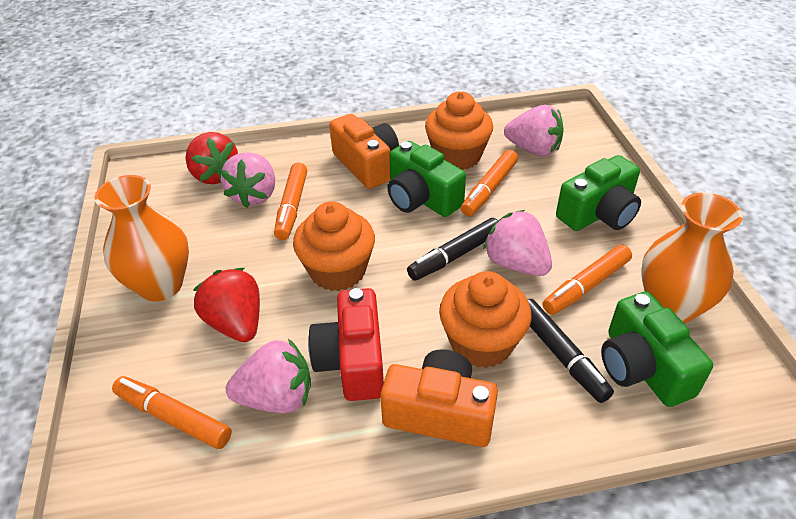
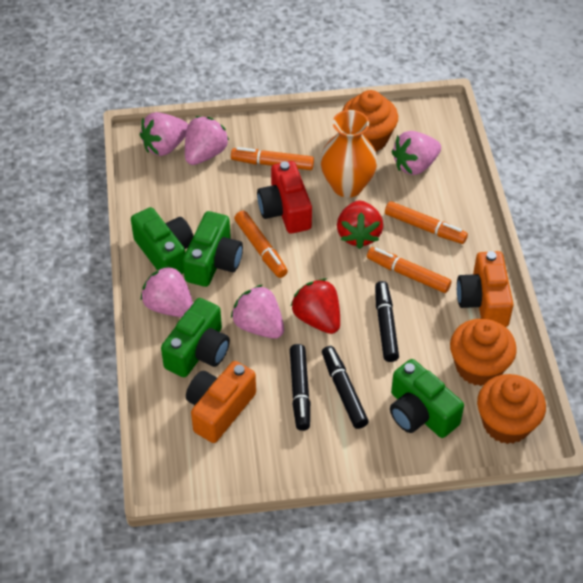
black marker: 2 -> 3
green camera: 3 -> 4
orange vase: 2 -> 1
pink strawberry: 4 -> 5

